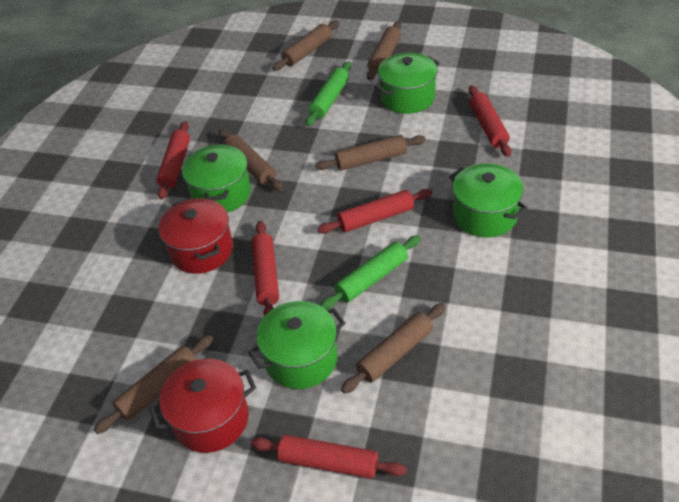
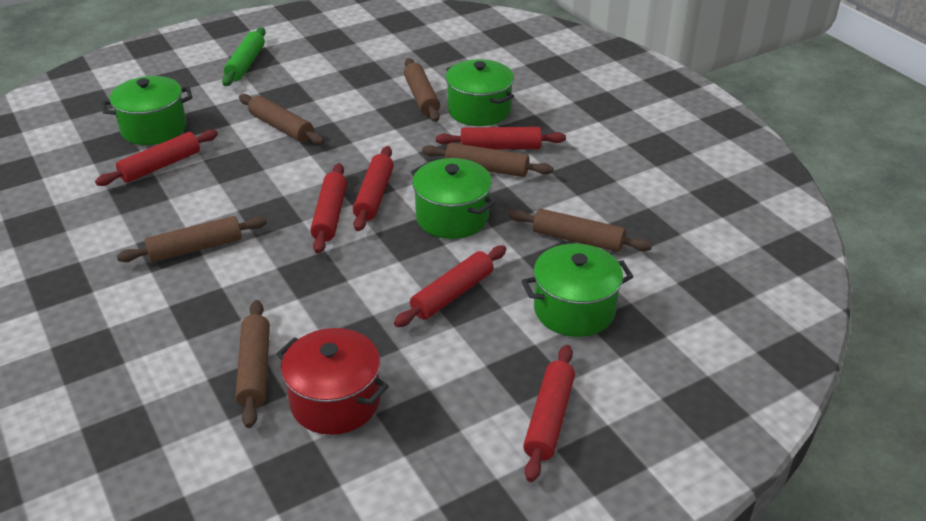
green rolling pin: 2 -> 1
red pot: 2 -> 1
red rolling pin: 5 -> 6

